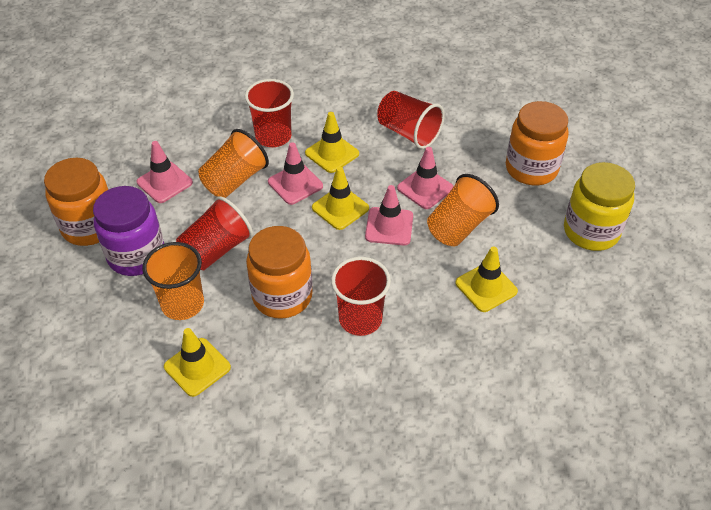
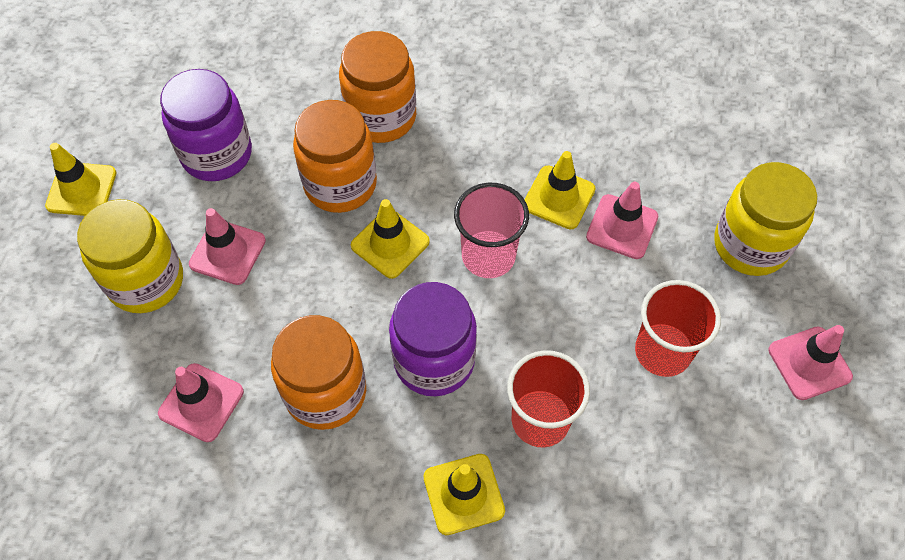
orange cup: 3 -> 0
pink cup: 0 -> 1
purple jar: 1 -> 2
red cup: 4 -> 2
yellow jar: 1 -> 2

